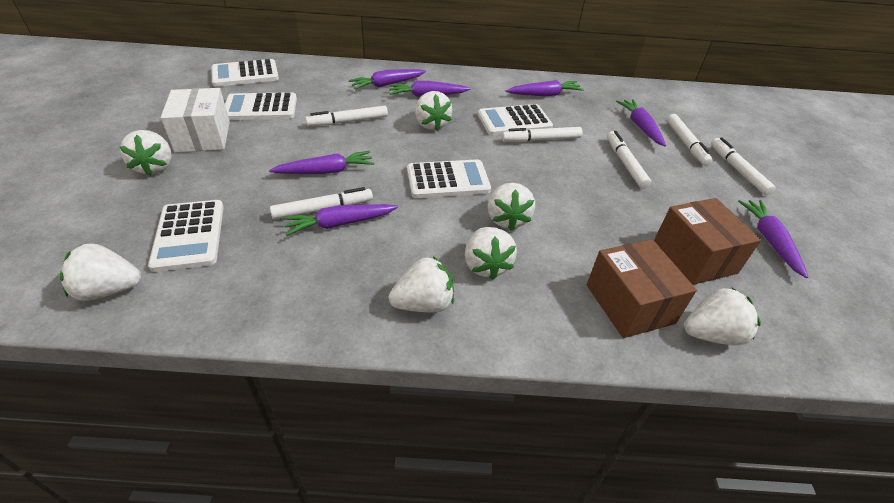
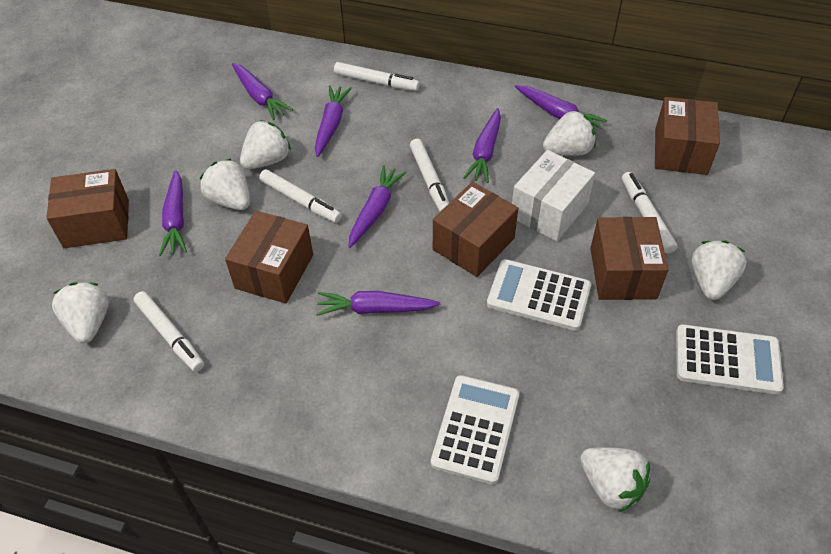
brown box: 2 -> 5
white calculator: 5 -> 3
white marker: 6 -> 5
white strawberry: 7 -> 6

